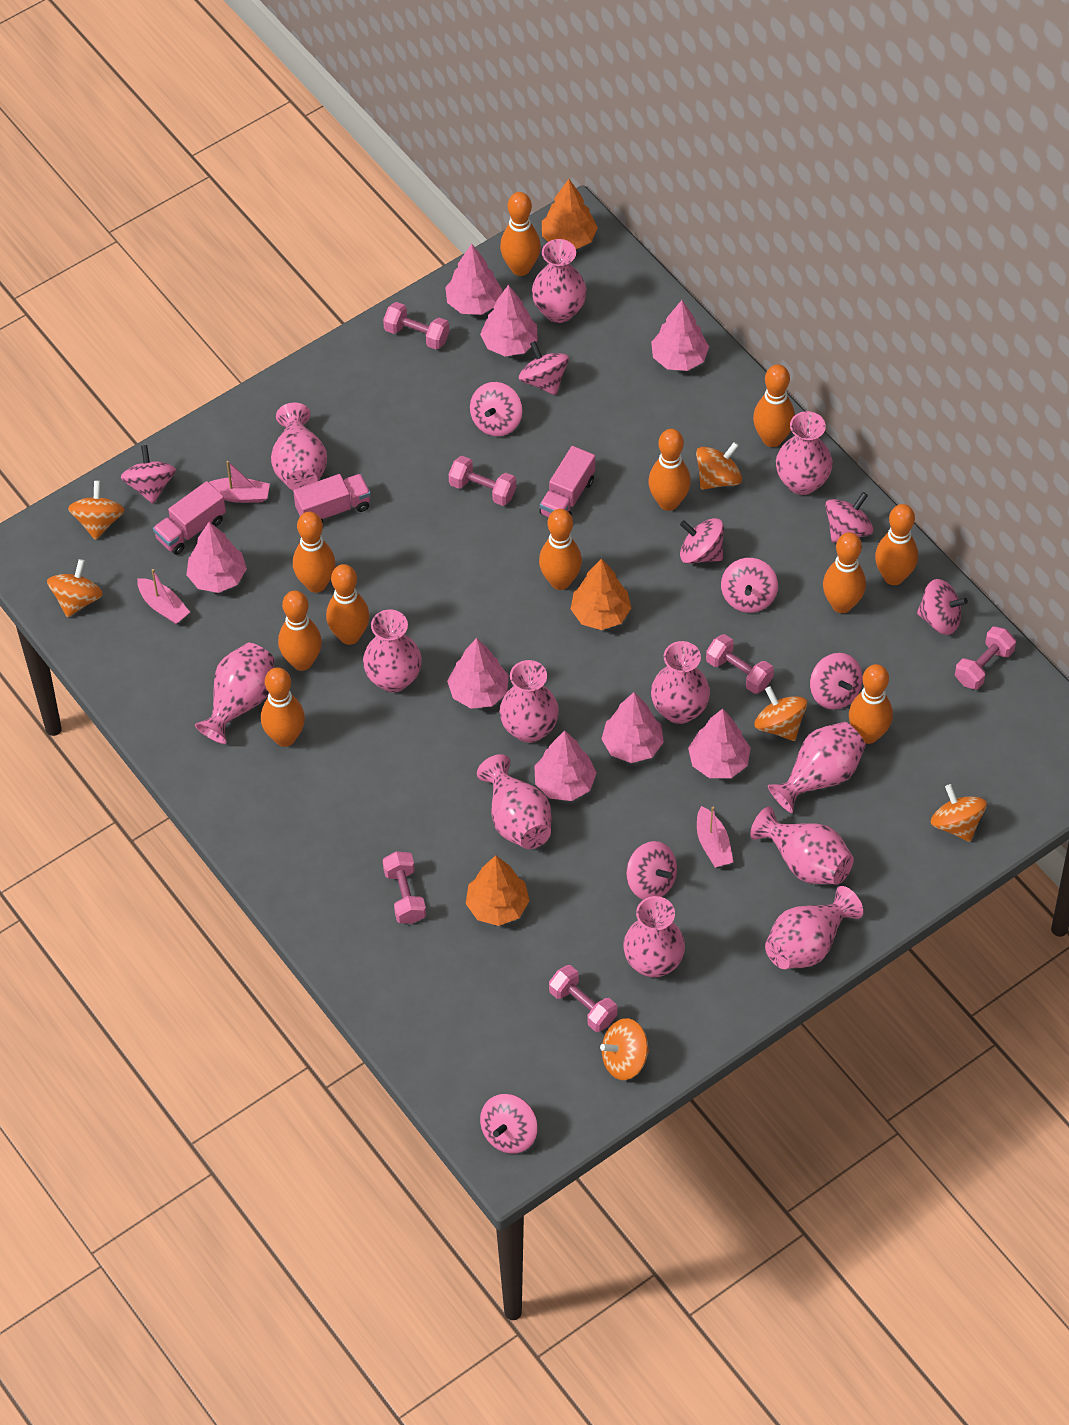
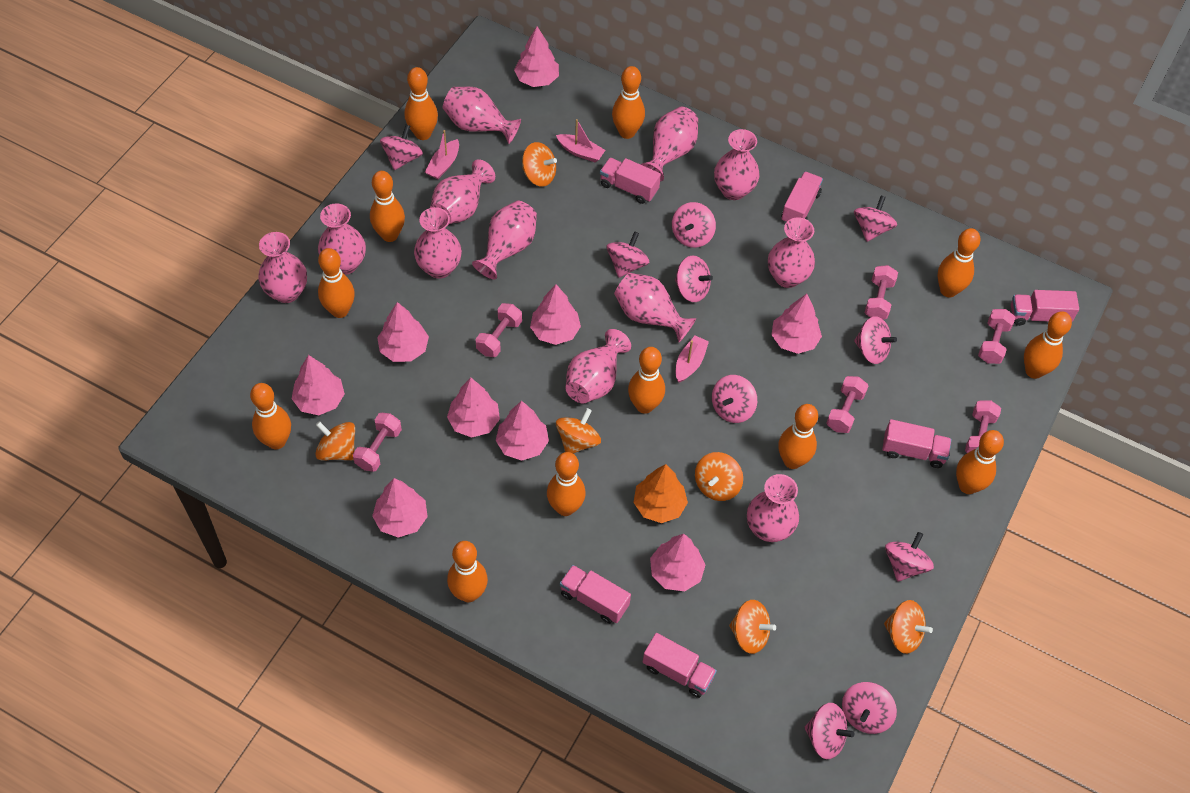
orange bowling pin: 11 -> 12
orange tree: 3 -> 1
pink tree: 8 -> 9
pink truck: 3 -> 6

